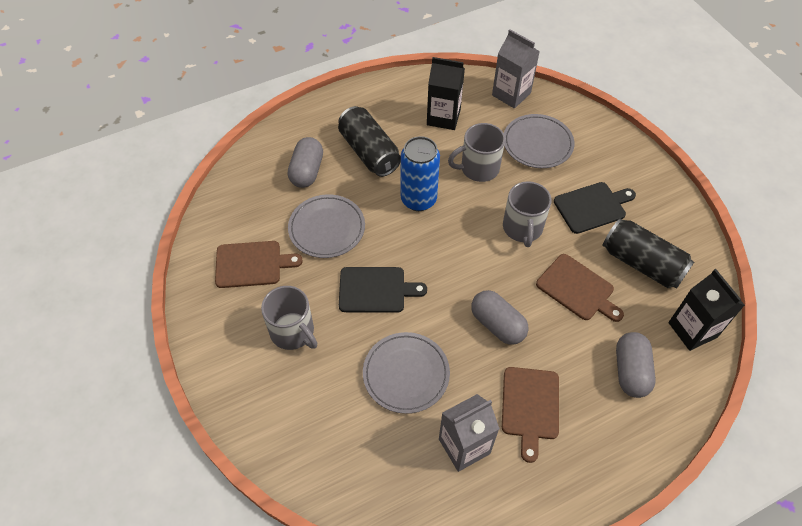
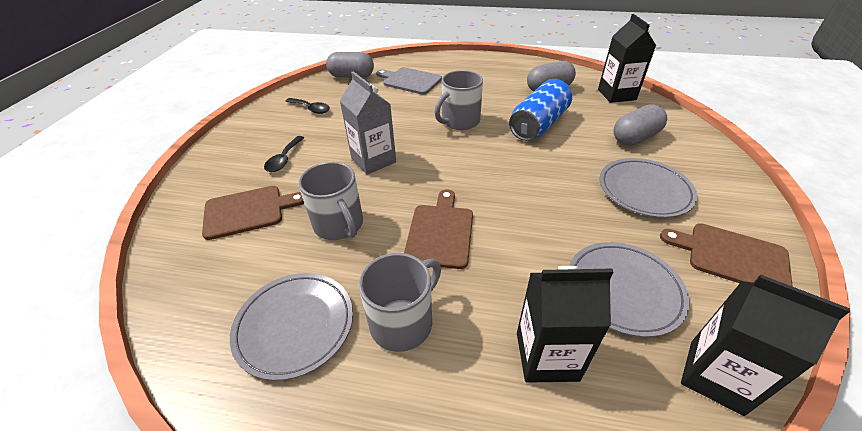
black can: 2 -> 0
black carton: 2 -> 3
black cutting board: 2 -> 0
black spoon: 0 -> 2
grey carton: 2 -> 1
grey cutting board: 0 -> 1

